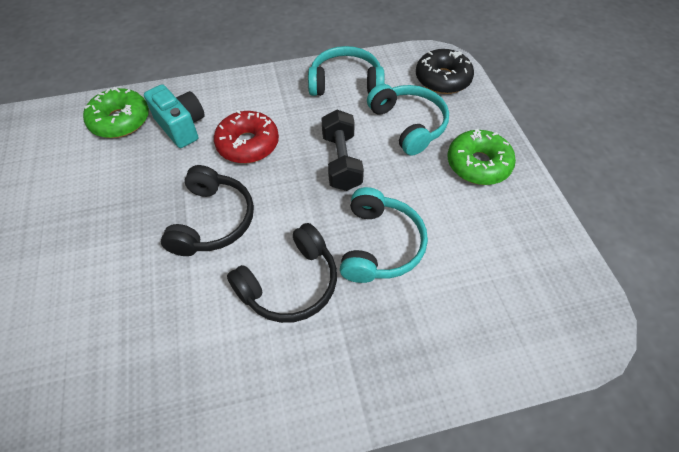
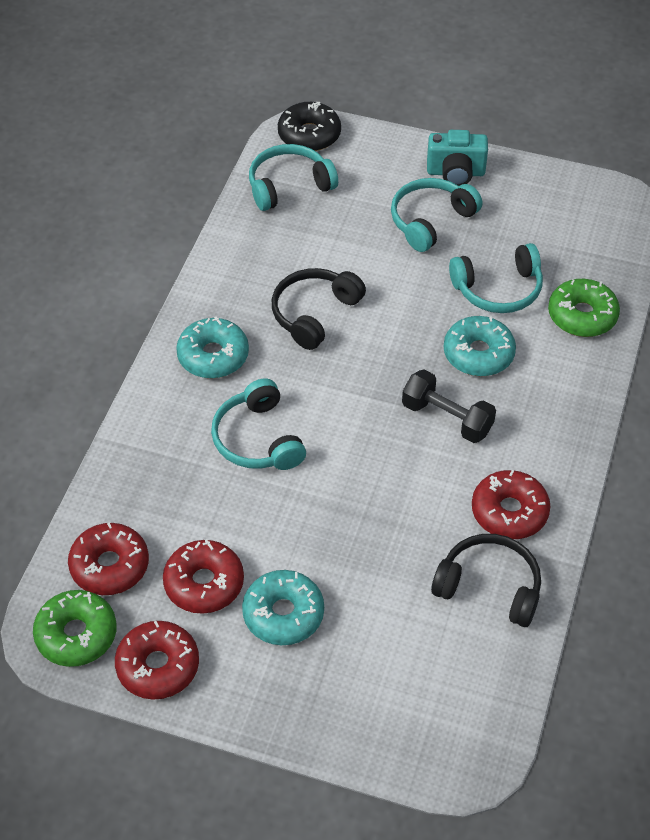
red donut: 1 -> 4
turquoise donut: 0 -> 3
turquoise headphones: 3 -> 4

